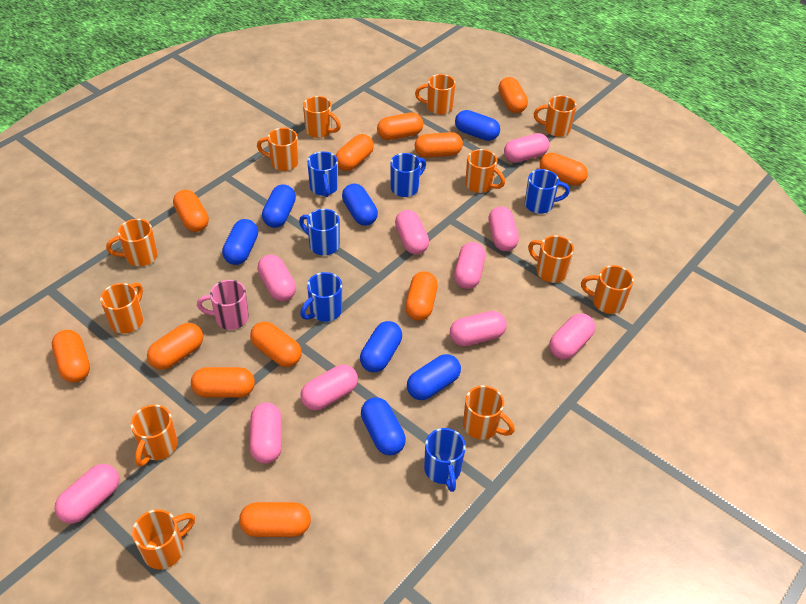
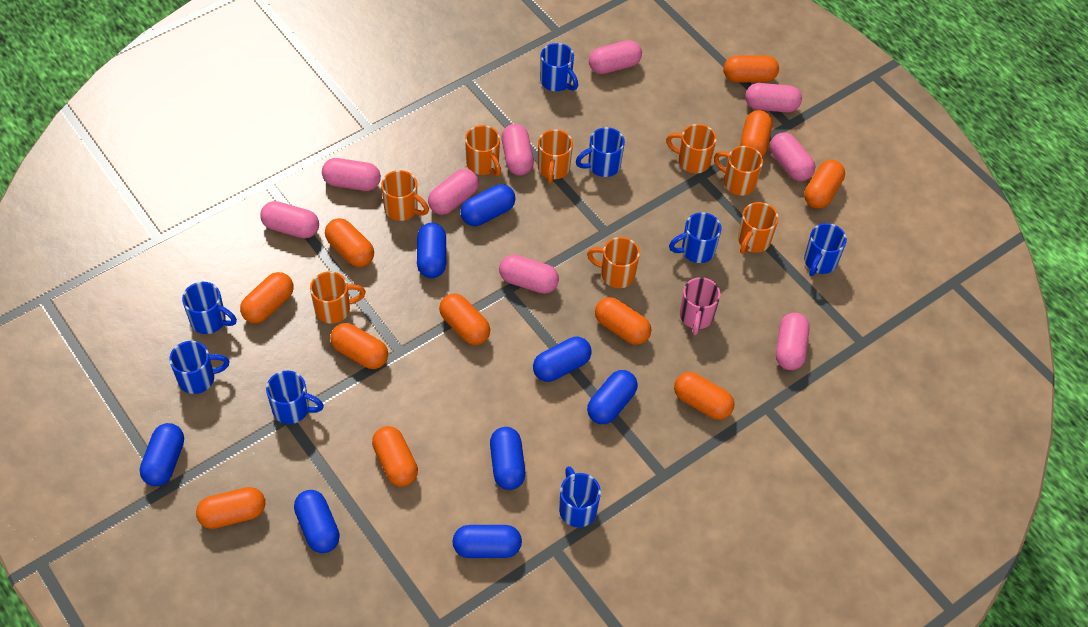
blue capsule: 7 -> 8
blue mug: 6 -> 8
orange capsule: 12 -> 11
orange mug: 12 -> 8
pink capsule: 10 -> 9

